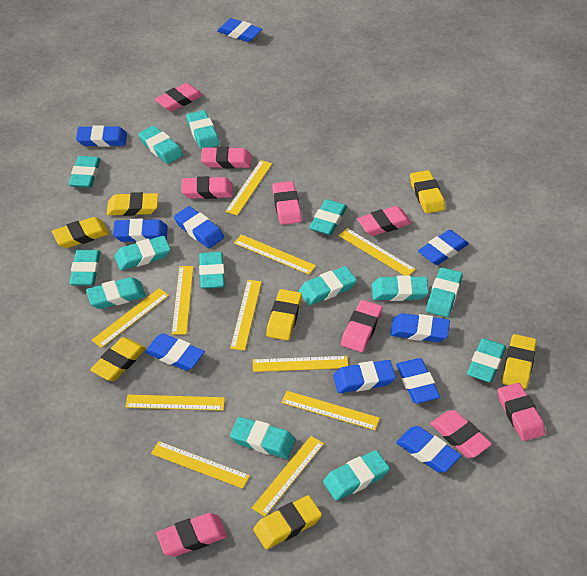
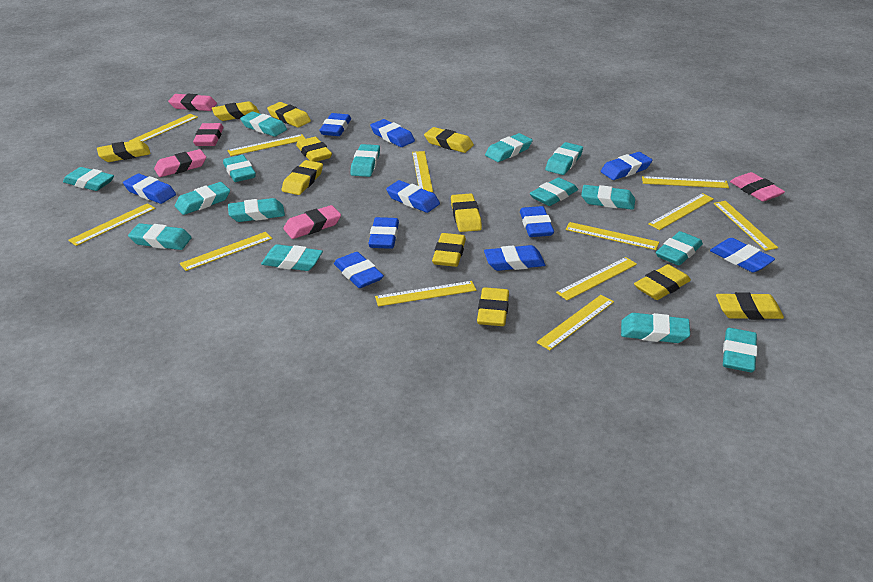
pink eraser: 9 -> 5
turquoise eraser: 14 -> 15
yellow eraser: 7 -> 11
yellow ruler: 11 -> 12

